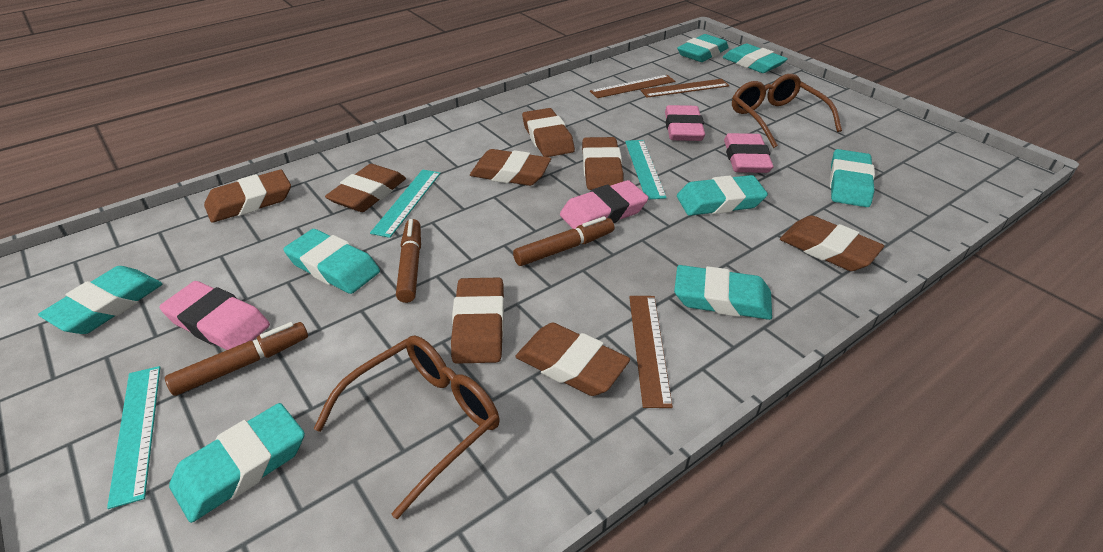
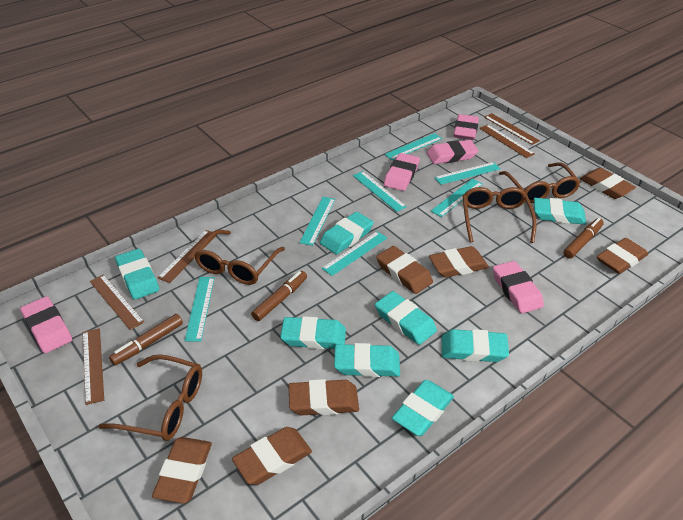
brown eraser: 8 -> 7
brown glasses: 2 -> 4
brown ruler: 3 -> 5
pink eraser: 4 -> 5
turquoise ruler: 3 -> 7

